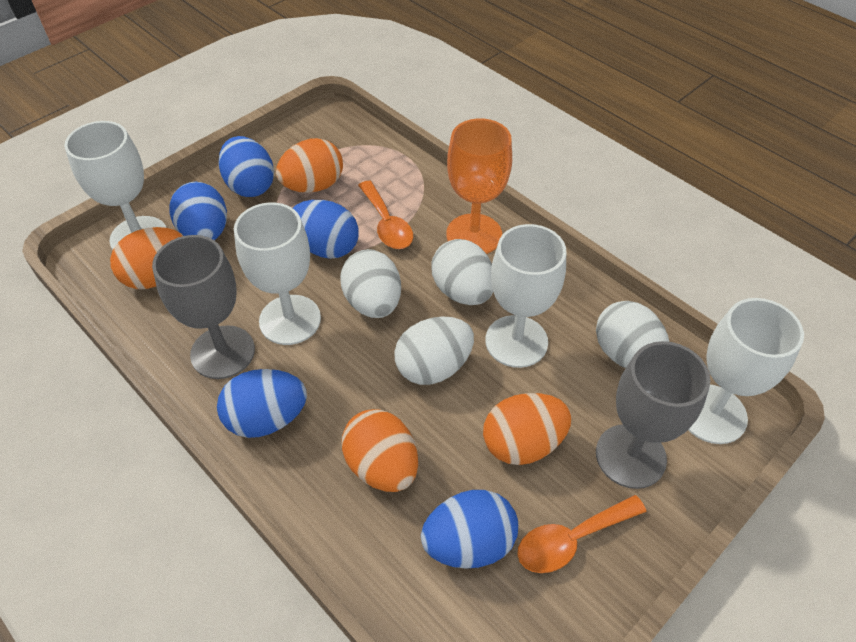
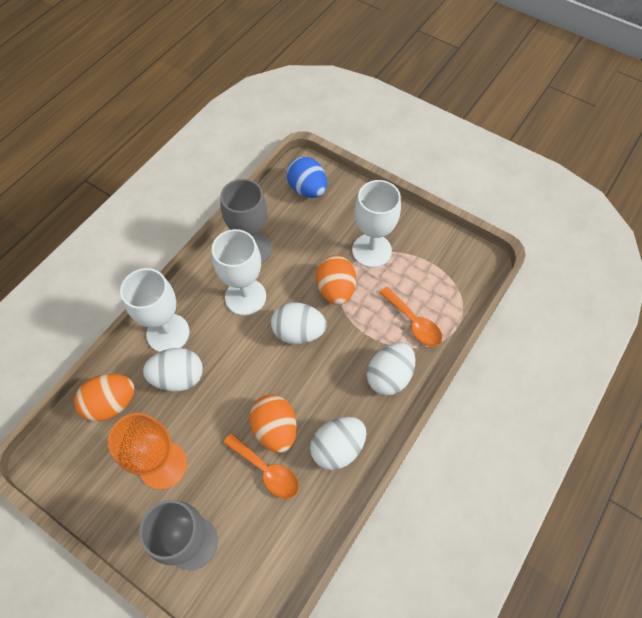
blue egg: 5 -> 1
orange egg: 4 -> 3
white goblet: 4 -> 3

